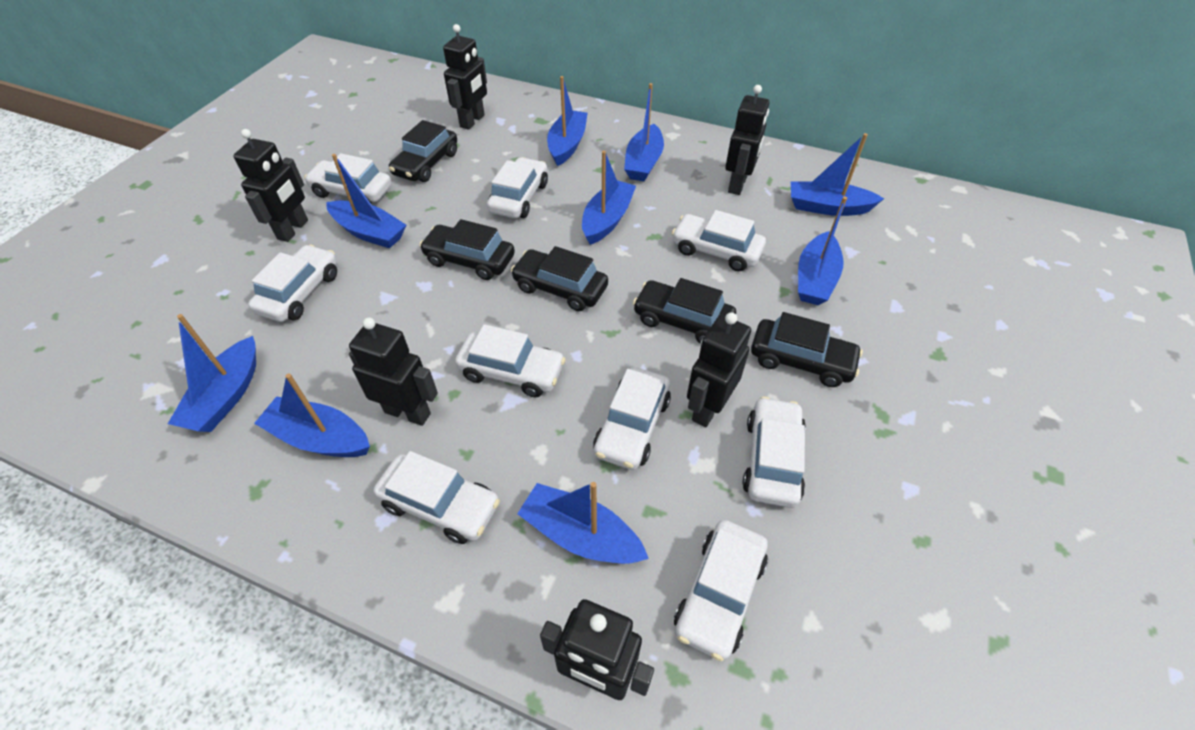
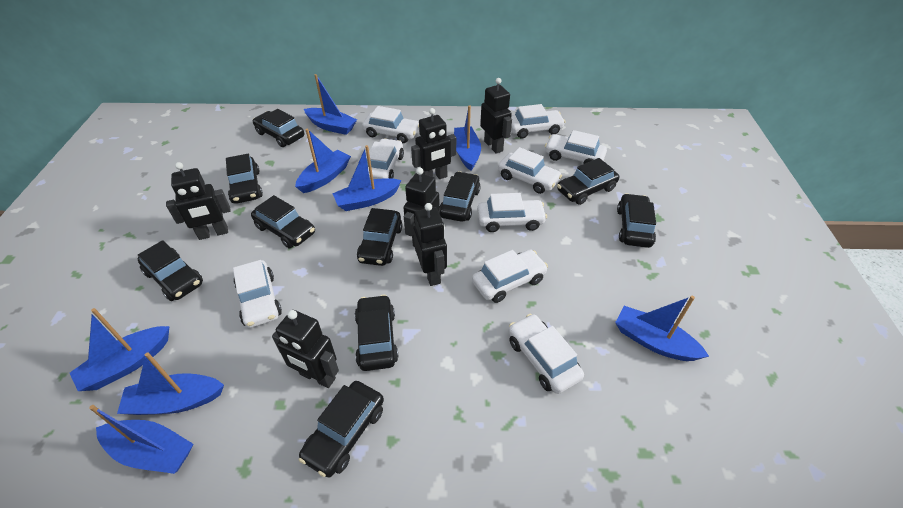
black car: 5 -> 10
blue boat: 9 -> 8

